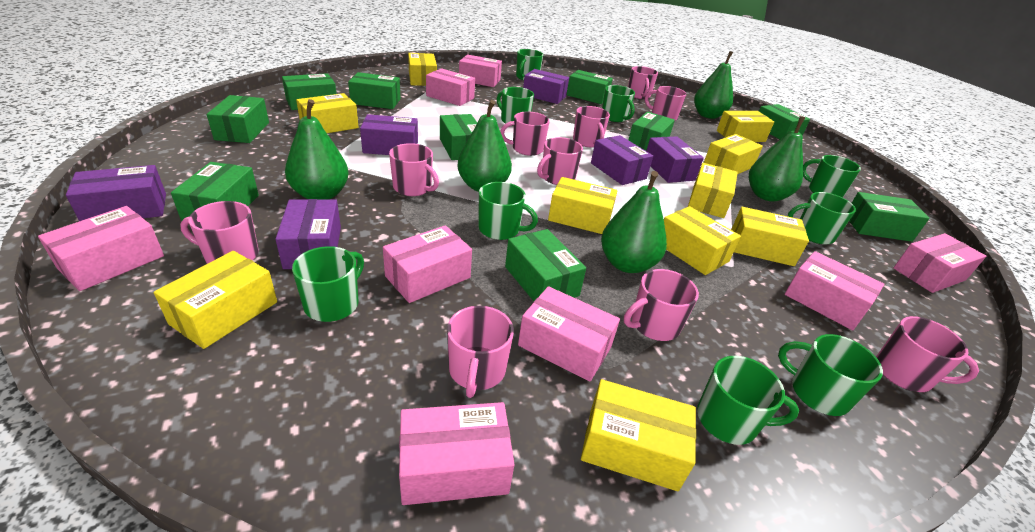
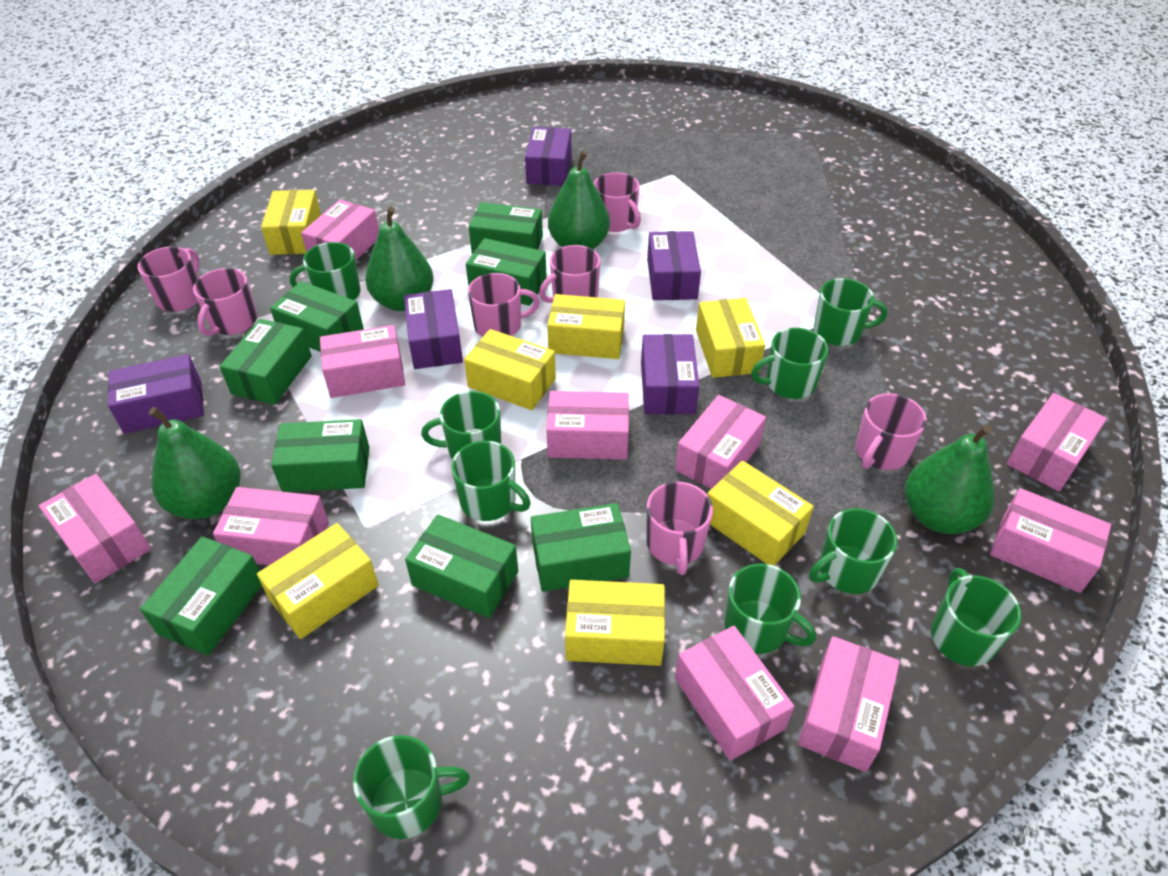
green box: 10 -> 8
green pear: 5 -> 4
pink box: 8 -> 10
pink mug: 10 -> 7
purple box: 6 -> 5
yellow box: 10 -> 7

